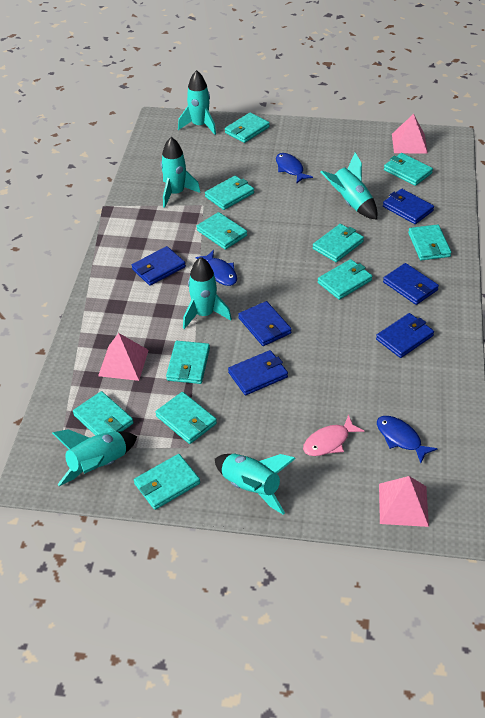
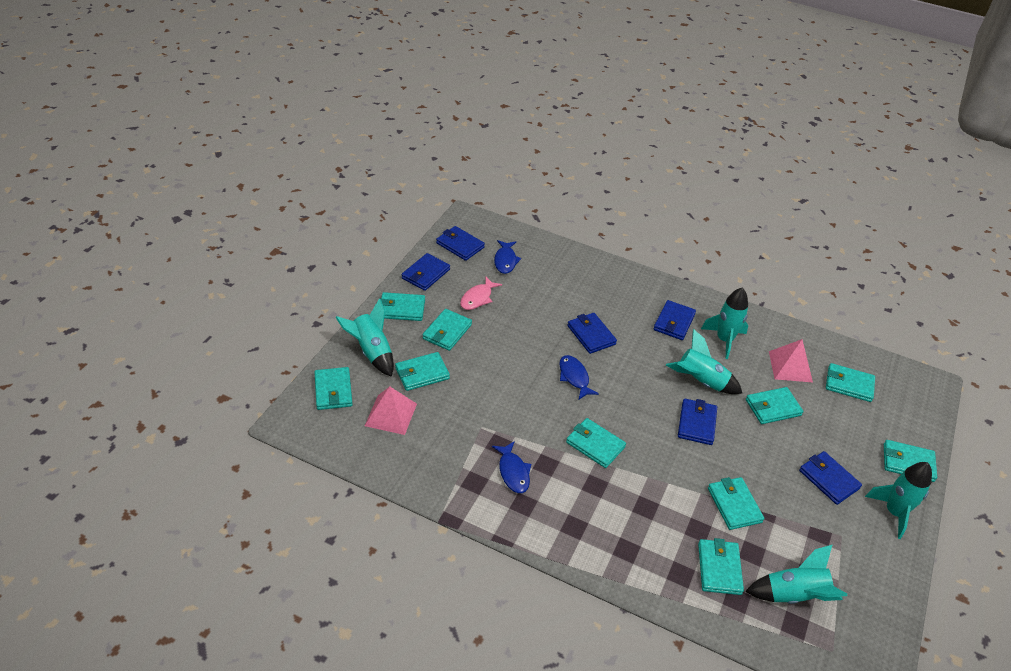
pink pyramid: 3 -> 2
turquoise rocket: 6 -> 5
turquoise wallet: 11 -> 10

